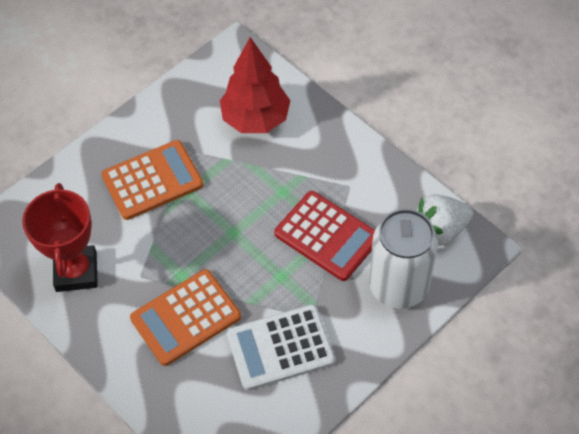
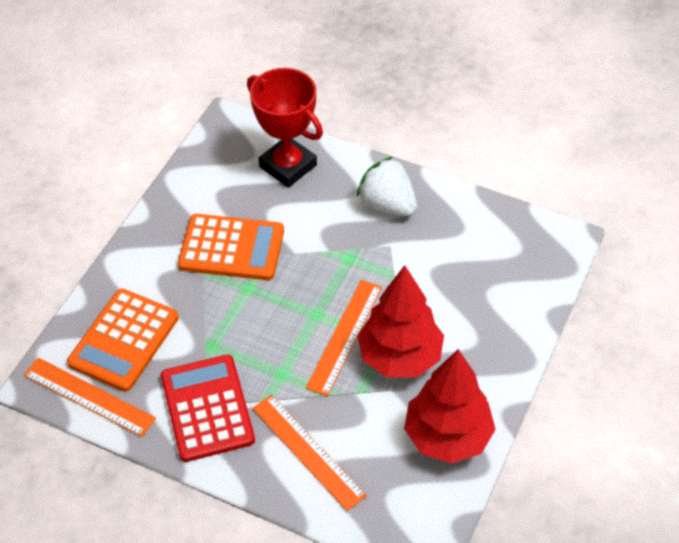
orange ruler: 0 -> 3
red tree: 1 -> 2
white calculator: 1 -> 0
white can: 1 -> 0

